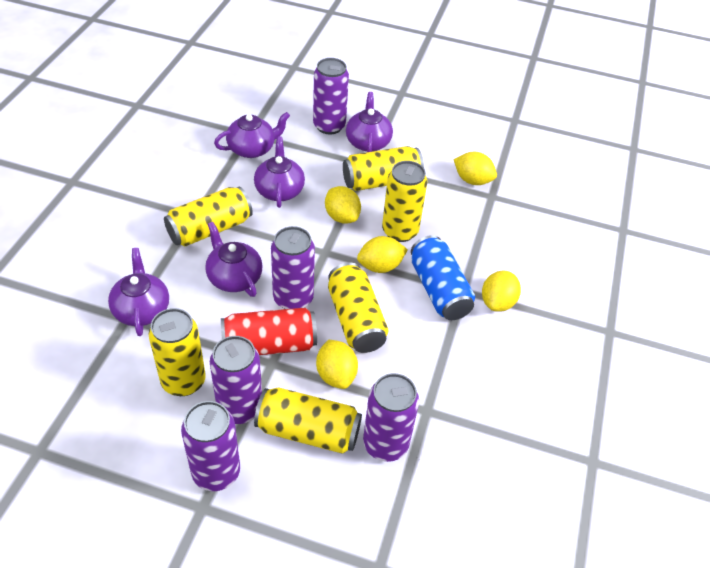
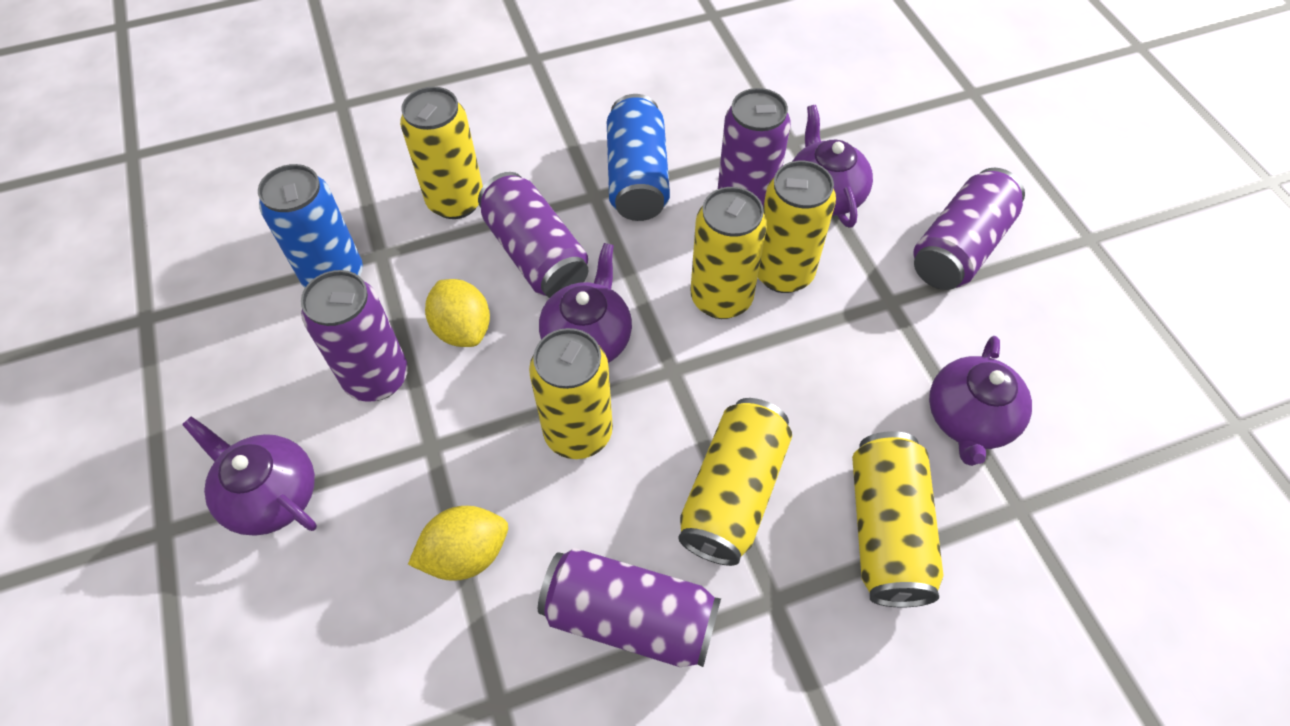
blue can: 1 -> 2
purple teapot: 5 -> 4
red can: 1 -> 0
yellow lemon: 5 -> 2

